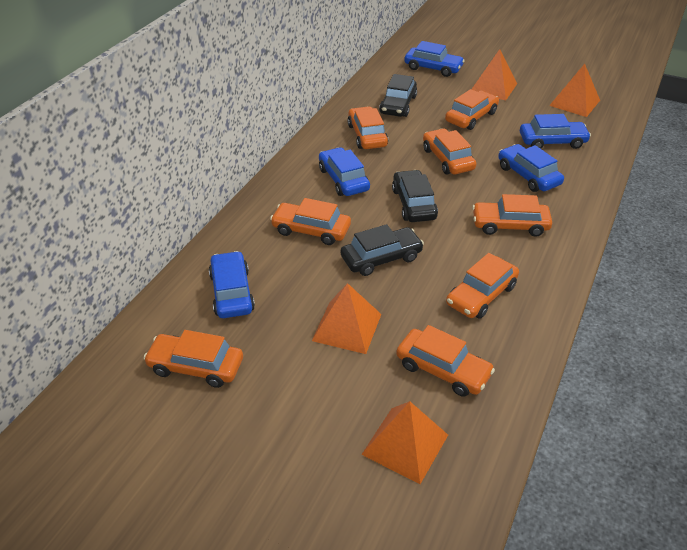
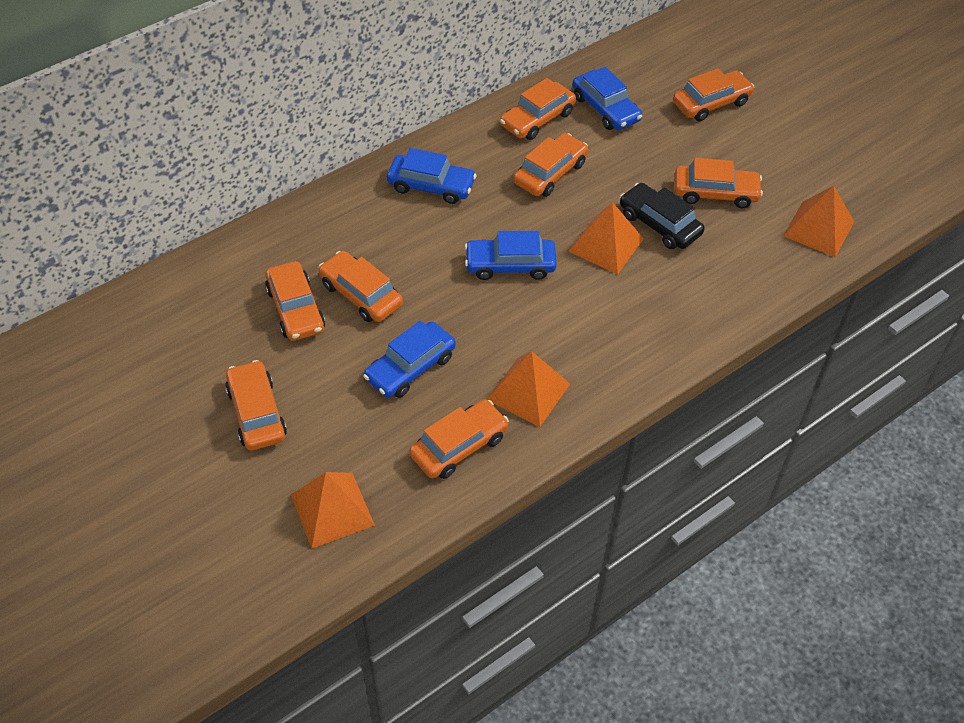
black car: 3 -> 1
blue car: 5 -> 4

